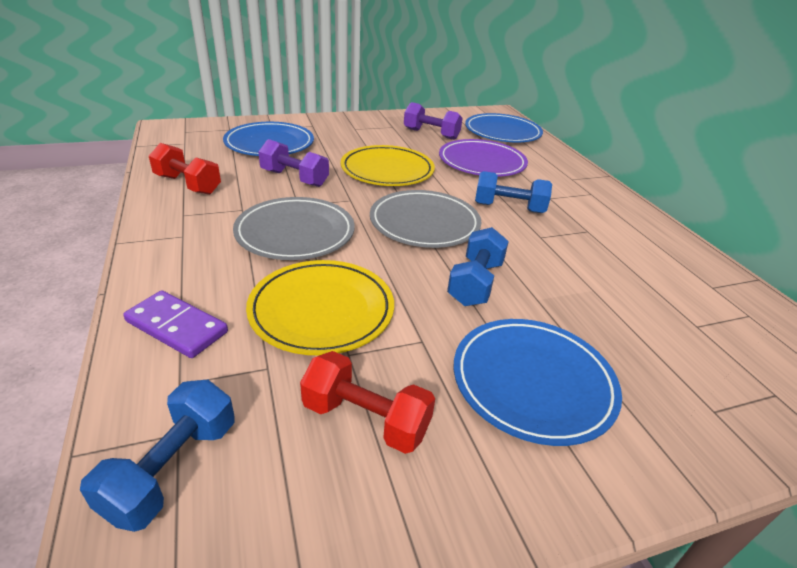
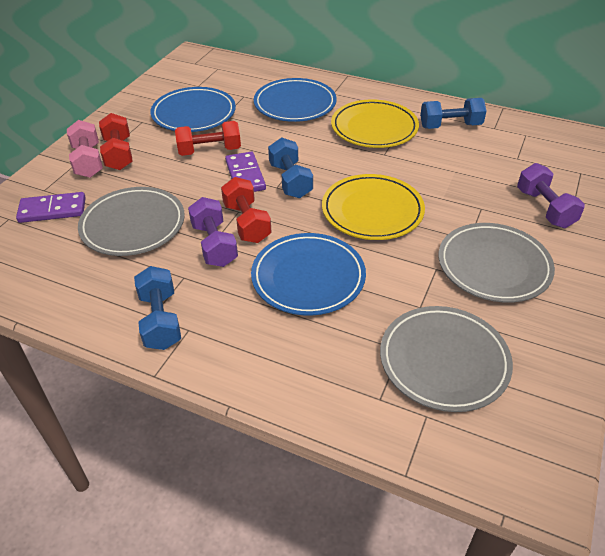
grey plate: 2 -> 3
pink dumbbell: 0 -> 1
purple domino: 1 -> 2
purple plate: 1 -> 0
red dumbbell: 2 -> 3

